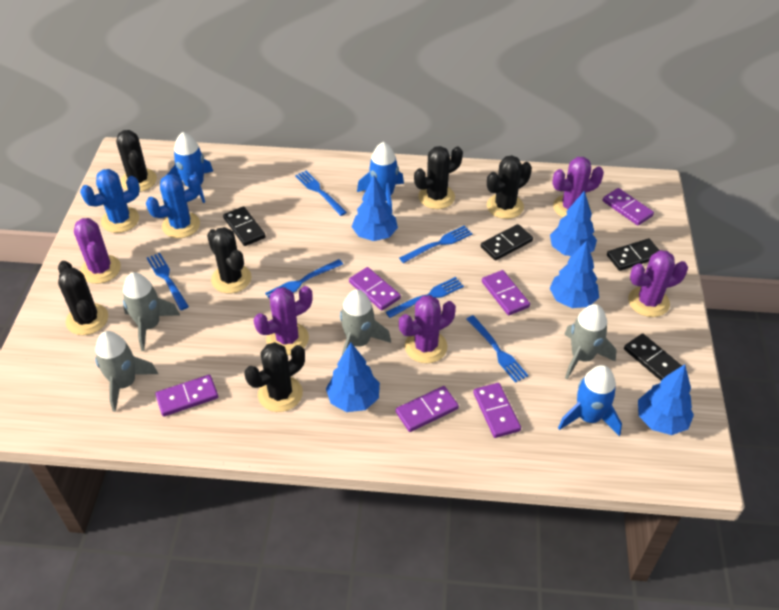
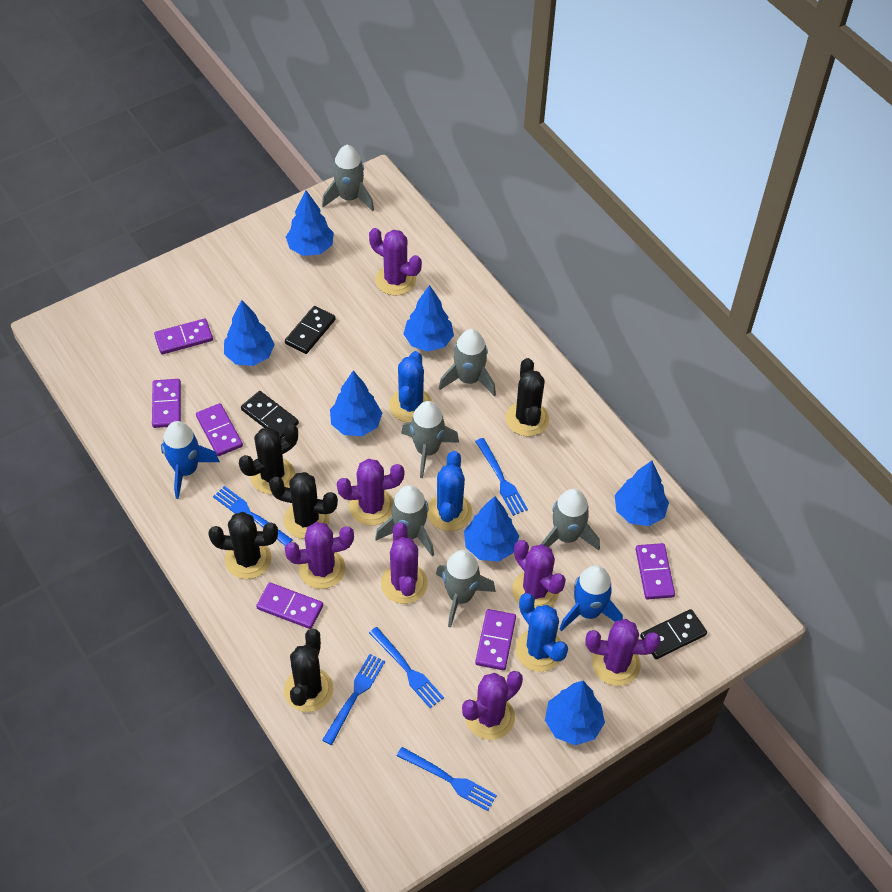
black cactus: 6 -> 5
black domino: 4 -> 3
blue cactus: 2 -> 3
blue fork: 6 -> 5
blue rocket: 3 -> 2
blue tree: 5 -> 7
grey rocket: 4 -> 6
purple cactus: 5 -> 7

